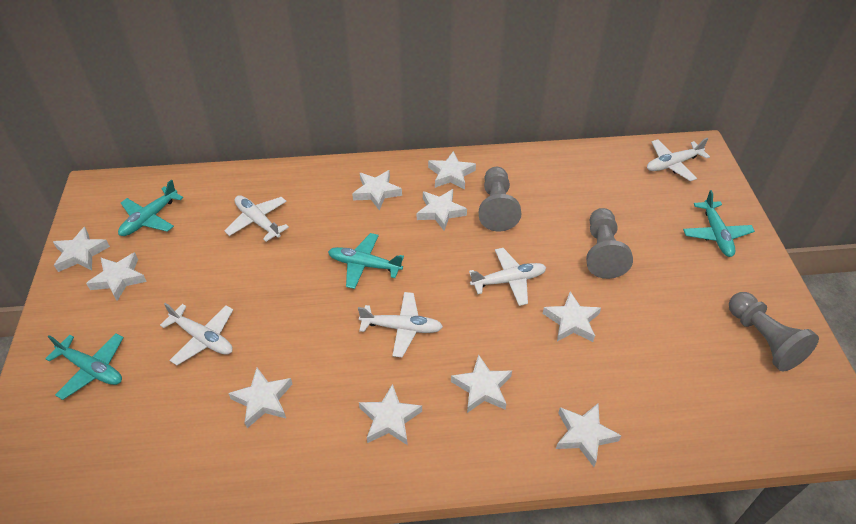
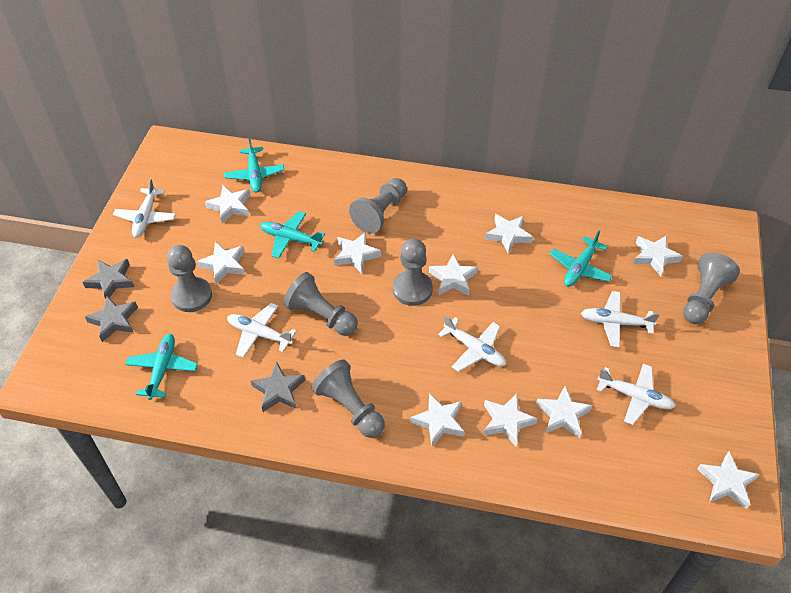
grey pawn: 3 -> 6
grey star: 0 -> 3

